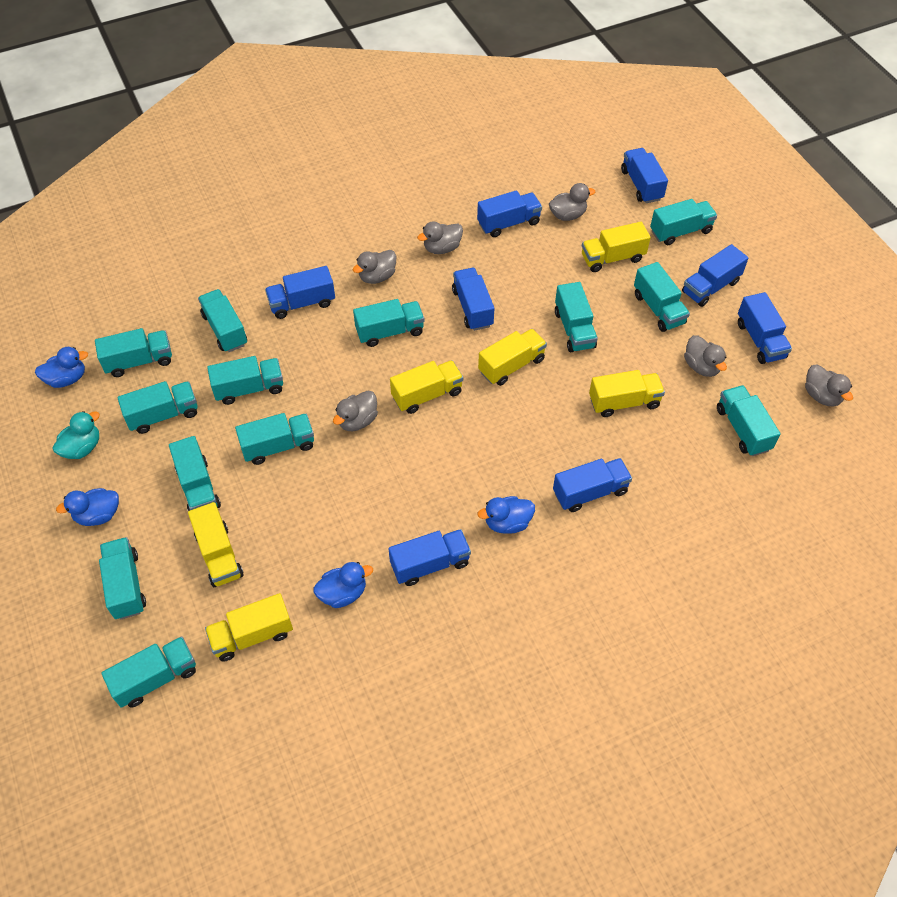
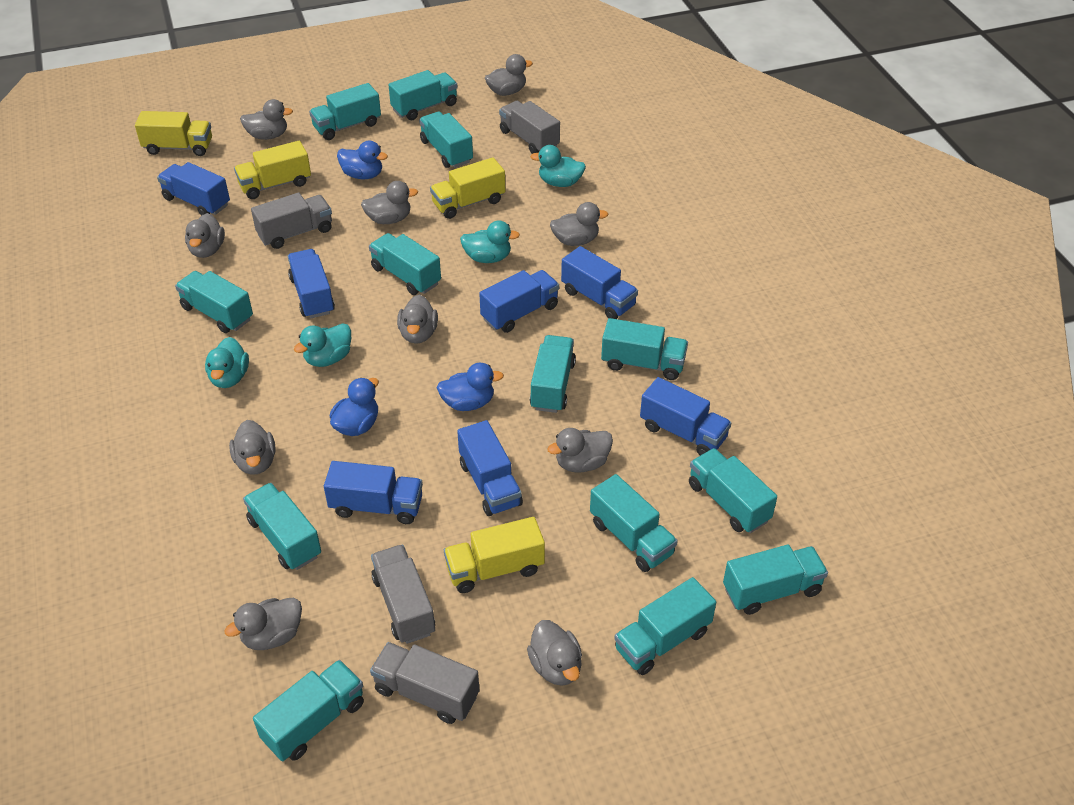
blue duck: 4 -> 3
blue truck: 8 -> 7
grey duck: 6 -> 10
grey truck: 0 -> 4
turquoise duck: 1 -> 4
yellow truck: 6 -> 4

